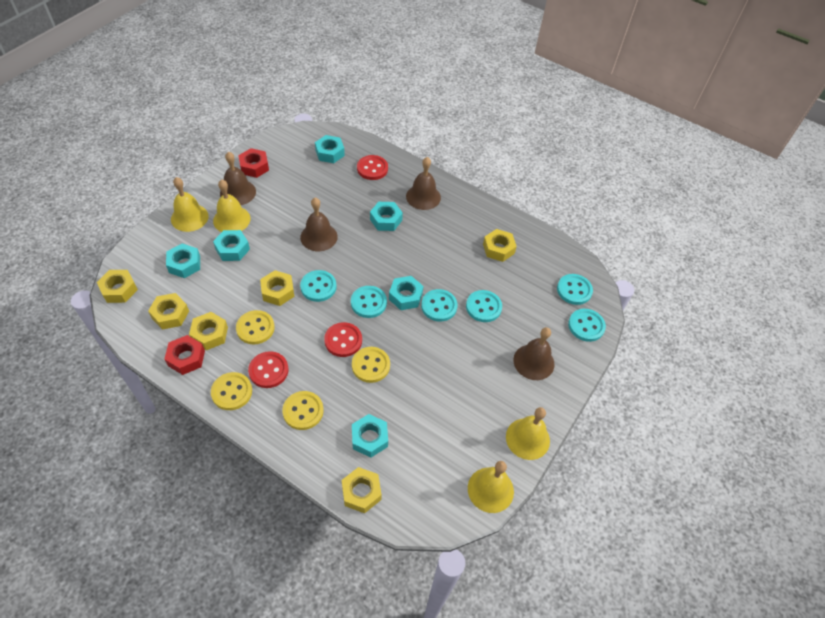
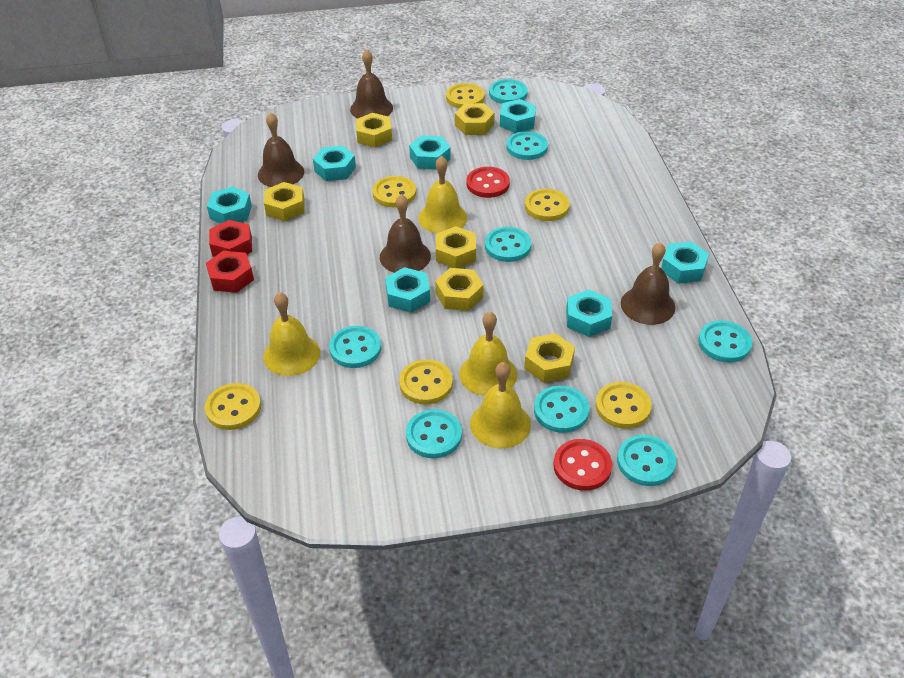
red button: 3 -> 2
turquoise button: 6 -> 8
turquoise nut: 6 -> 7
yellow button: 4 -> 6

